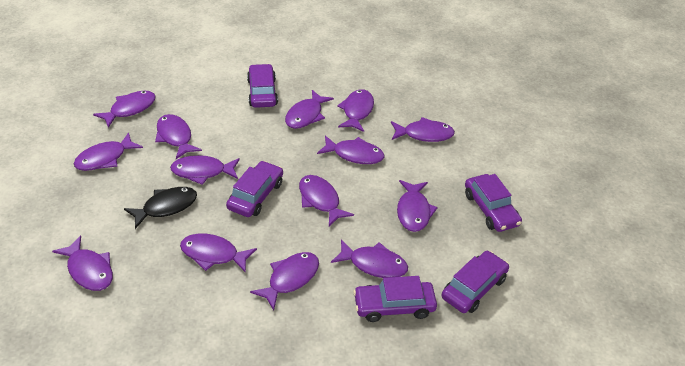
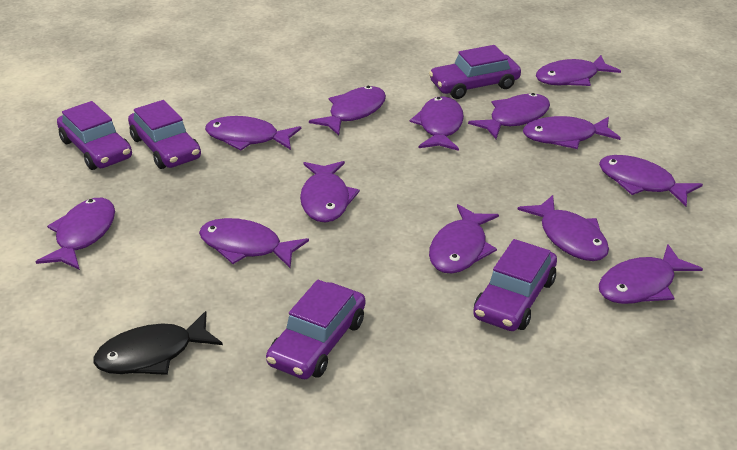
purple fish: 14 -> 13

